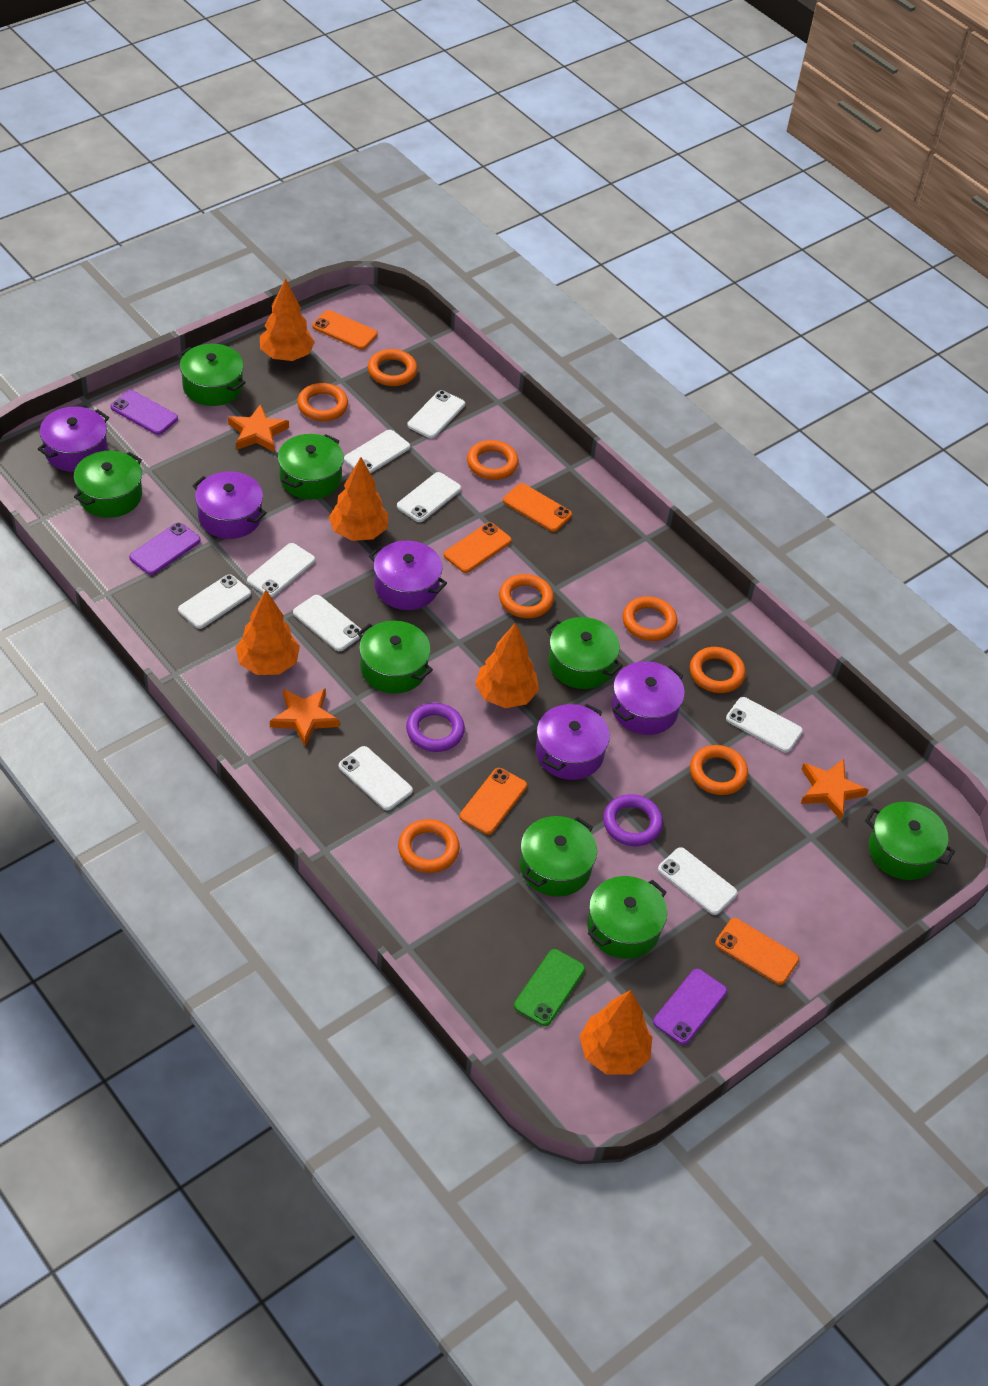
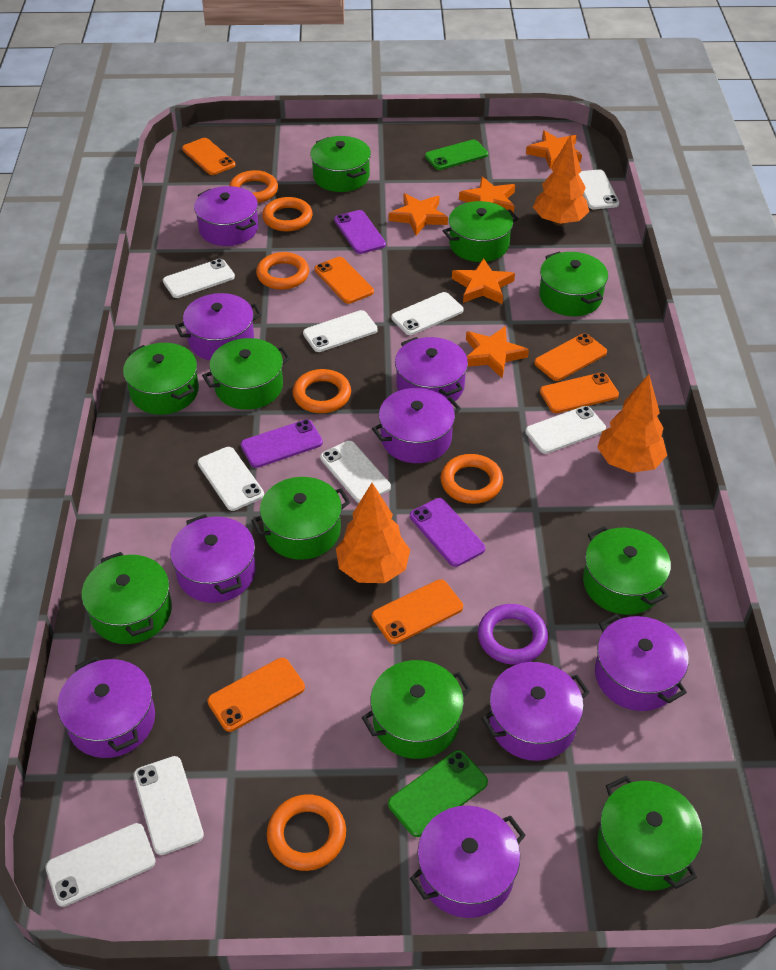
green phone: 1 -> 2
green pot: 8 -> 10
orange phone: 5 -> 6
orange ring: 8 -> 6
orange star: 3 -> 5
orange tree: 5 -> 3
purple pot: 5 -> 9
purple ring: 2 -> 1

